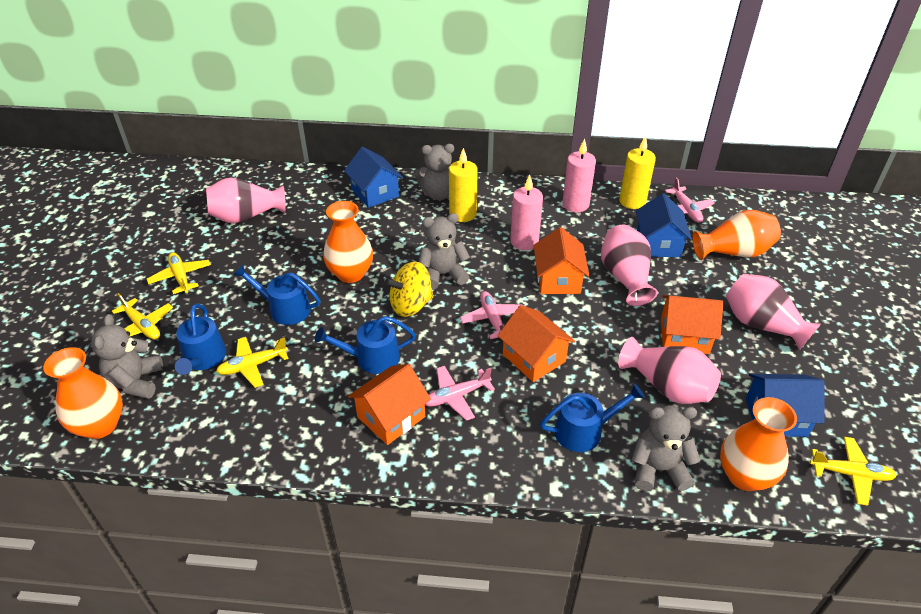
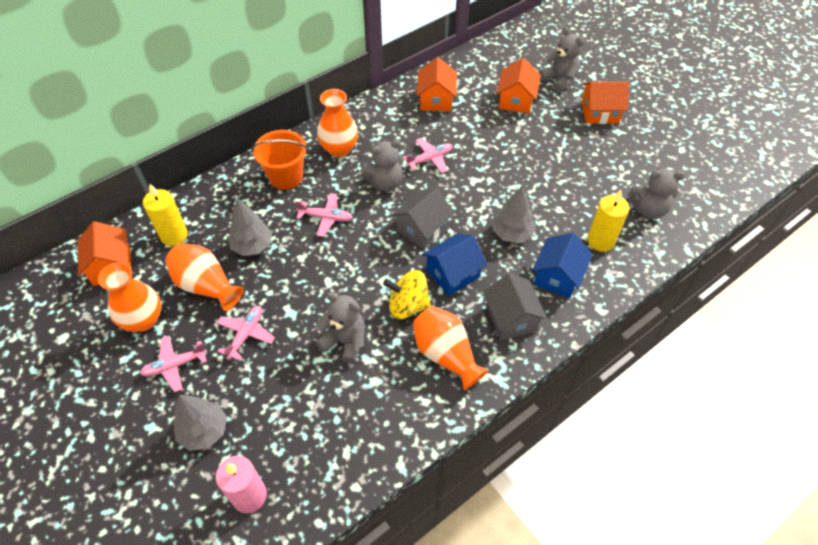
blue house: 3 -> 2
blue watering can: 4 -> 0
grey house: 0 -> 2
grey tree: 0 -> 3
orange bucket: 0 -> 1
pink candle: 2 -> 1
pink plane: 3 -> 4
pink vase: 4 -> 0
yellow plane: 4 -> 0

